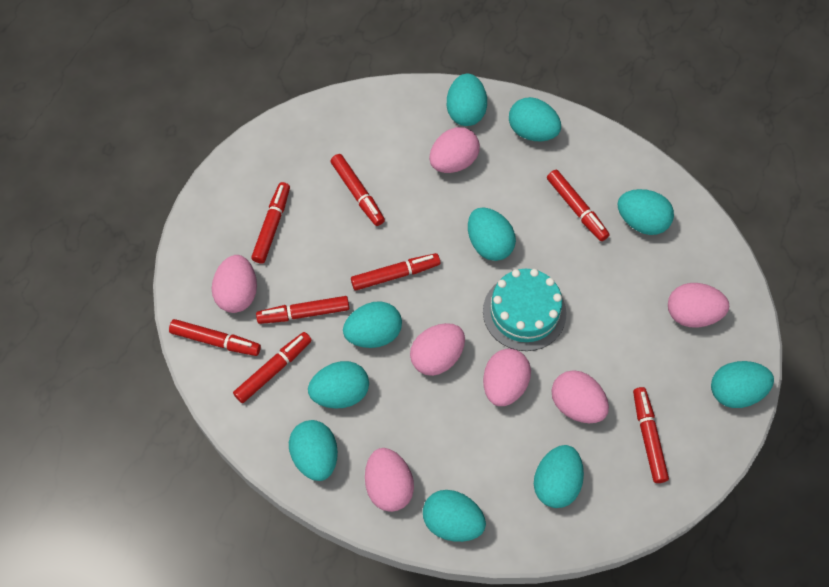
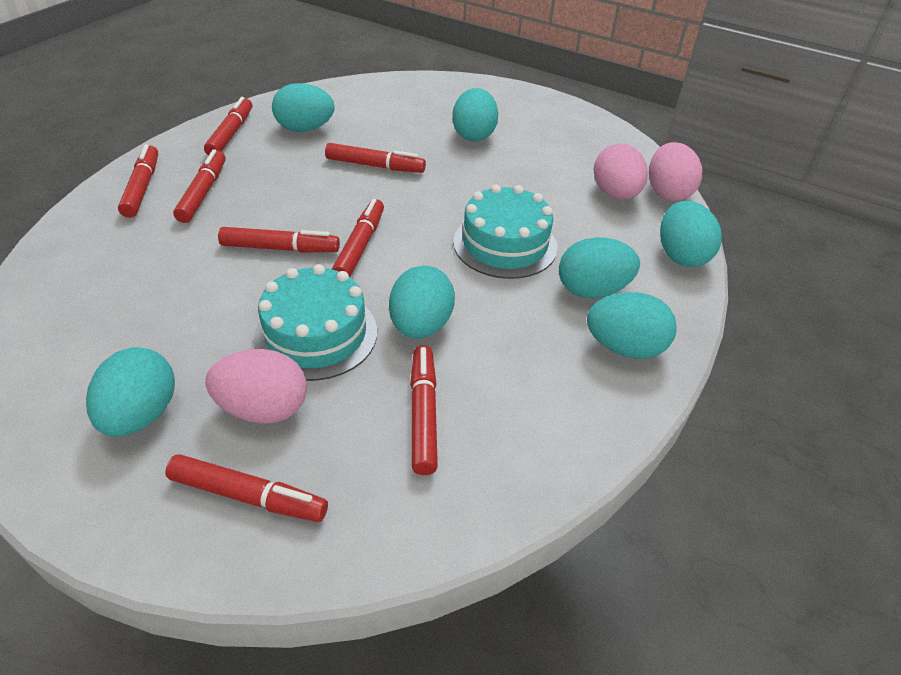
pink egg: 7 -> 3
turquoise cake: 1 -> 2
turquoise egg: 10 -> 7

